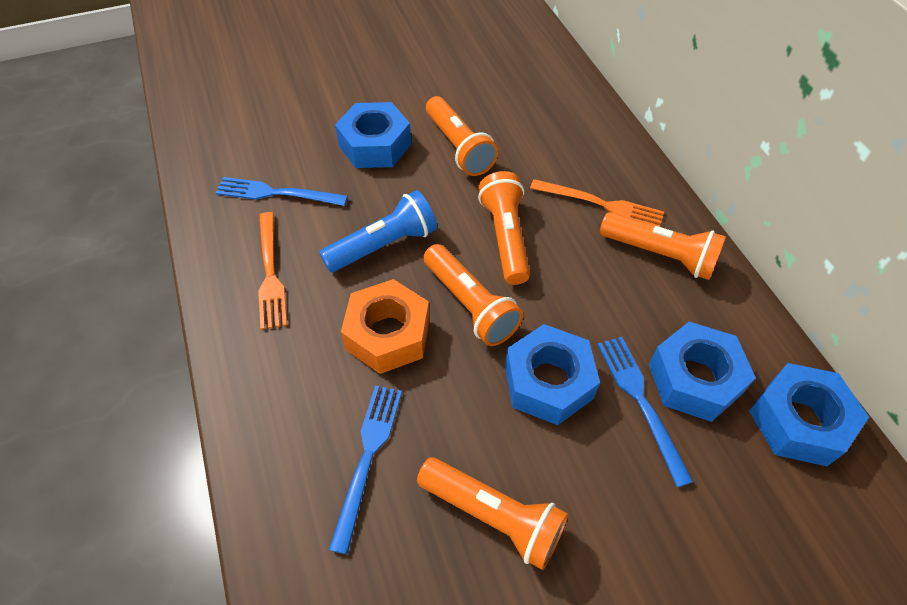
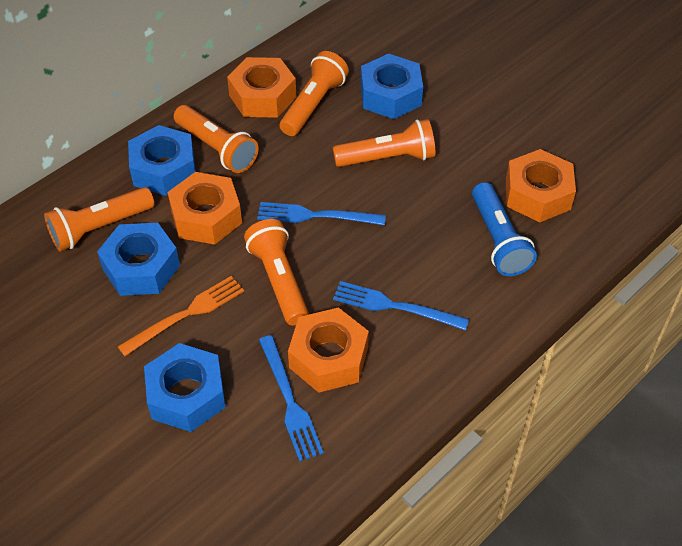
orange fork: 2 -> 1
orange nut: 1 -> 4

